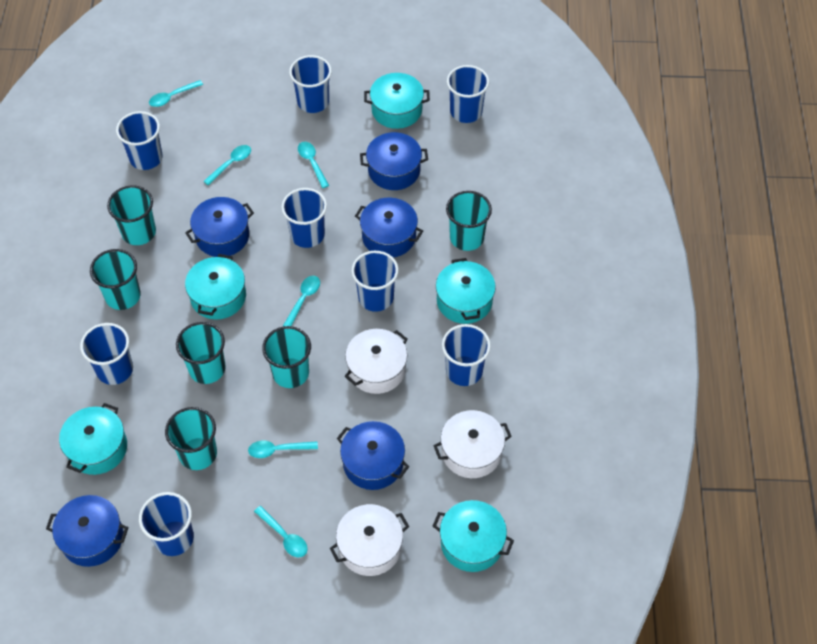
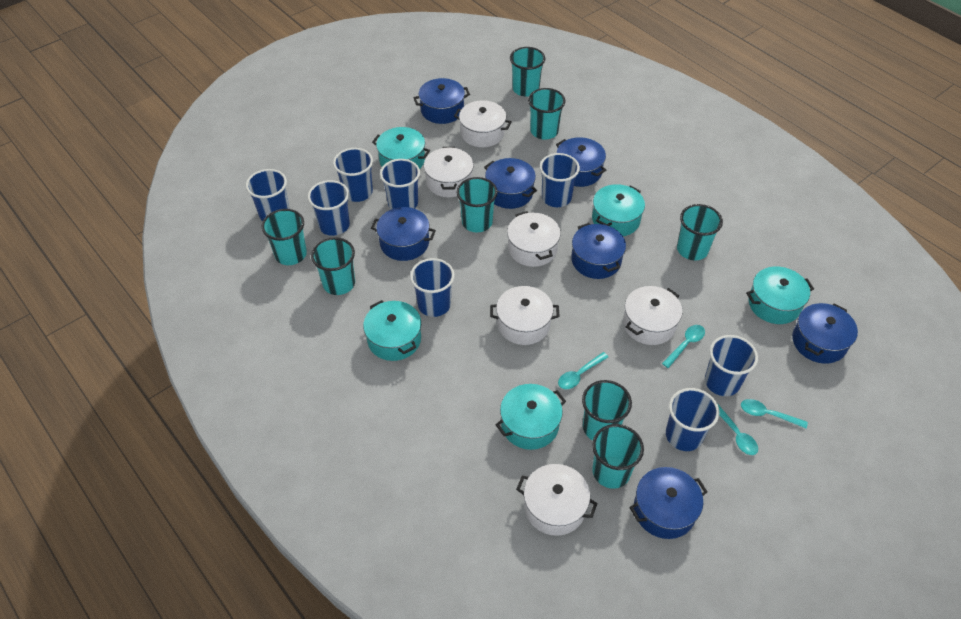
blue pot: 5 -> 7
turquoise cup: 6 -> 8
turquoise spoon: 6 -> 4
white pot: 3 -> 6

